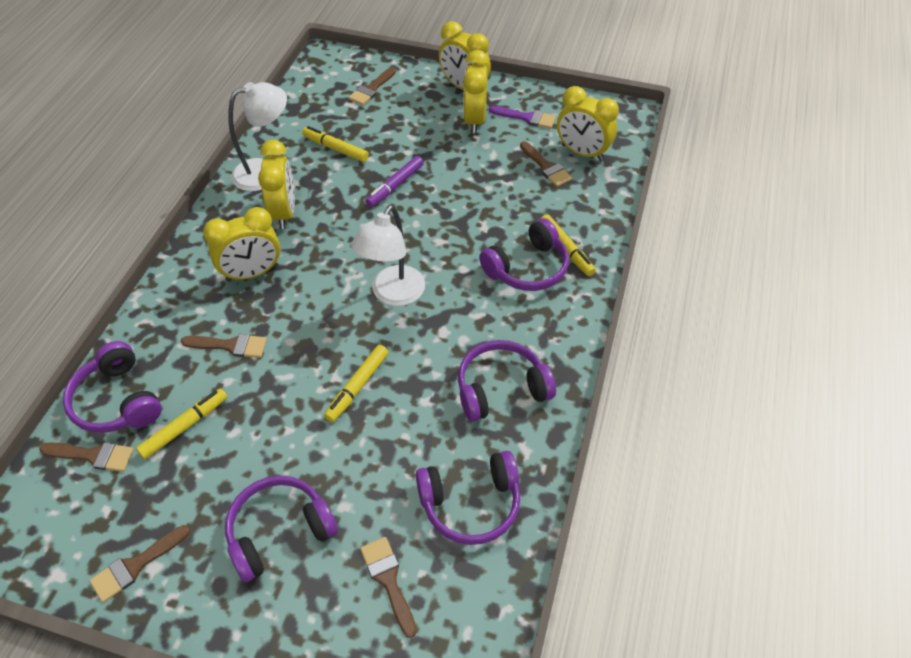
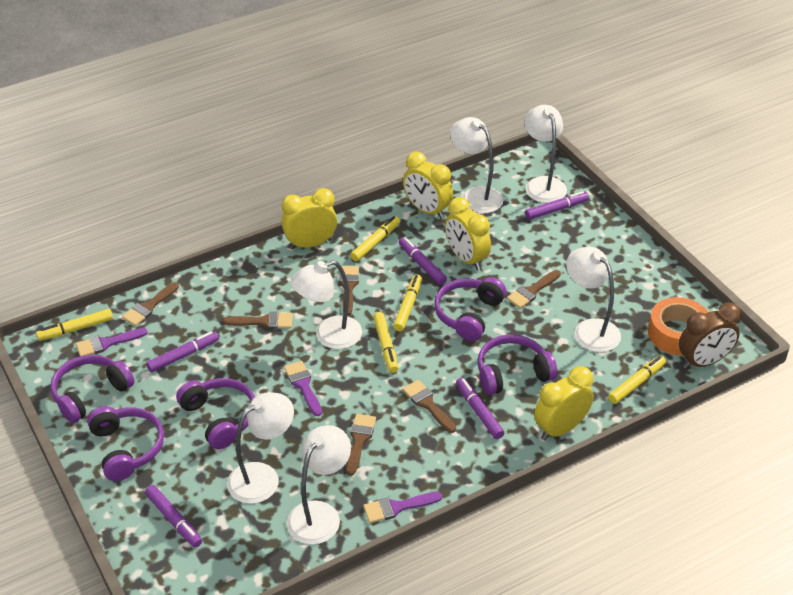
brown clock: 0 -> 1
orange tape: 0 -> 1
purple brush: 1 -> 3
purple marker: 1 -> 5
white lamp: 2 -> 6
yellow clock: 5 -> 4
yellow marker: 4 -> 5

